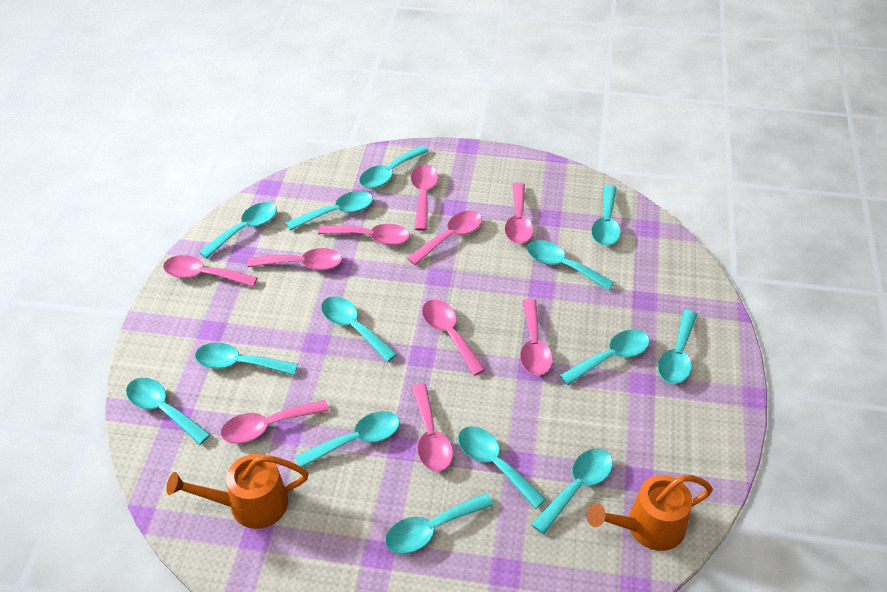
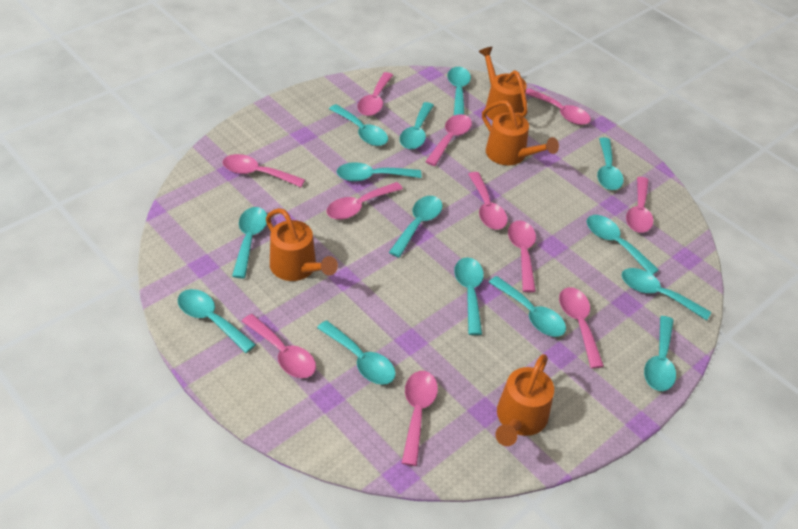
orange watering can: 2 -> 4
pink spoon: 10 -> 11

